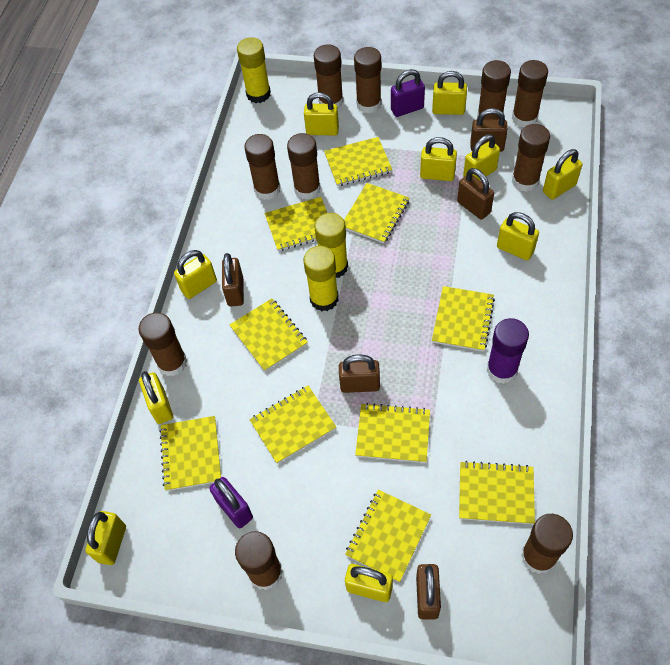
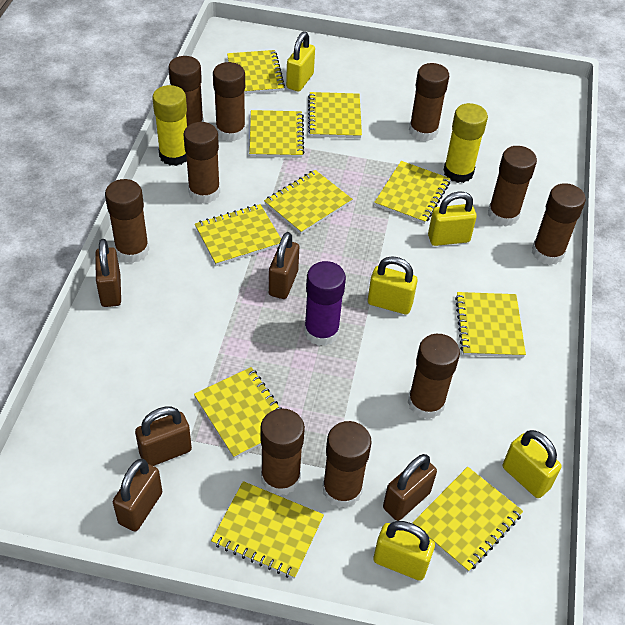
purple padlock: 2 -> 0
yellow glue stick: 3 -> 2
yellow padlock: 10 -> 5

